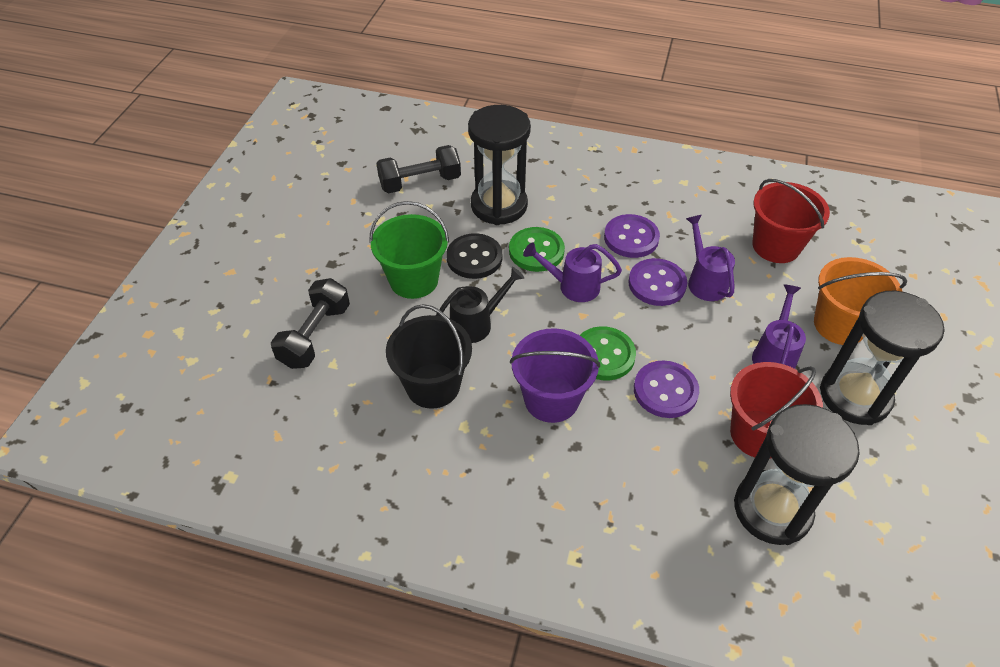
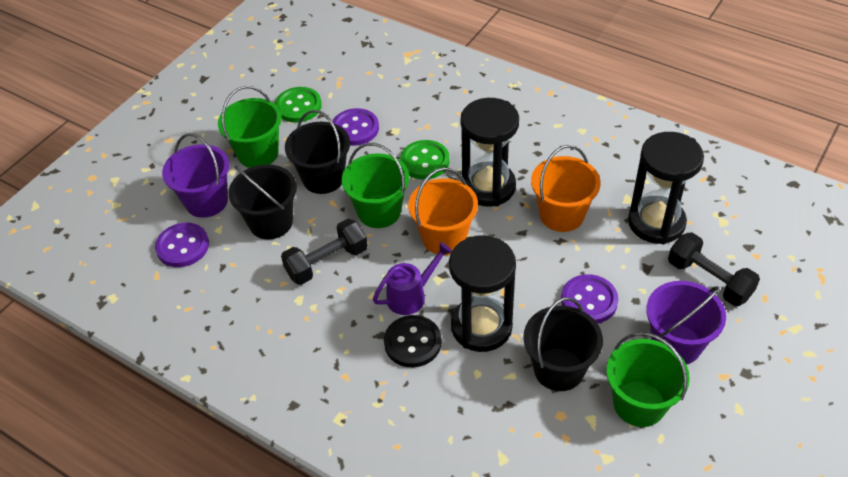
black bucket: 1 -> 3
black watering can: 1 -> 0
green bucket: 1 -> 3
orange bucket: 1 -> 2
purple bucket: 1 -> 2
purple watering can: 3 -> 1
red bucket: 2 -> 0

